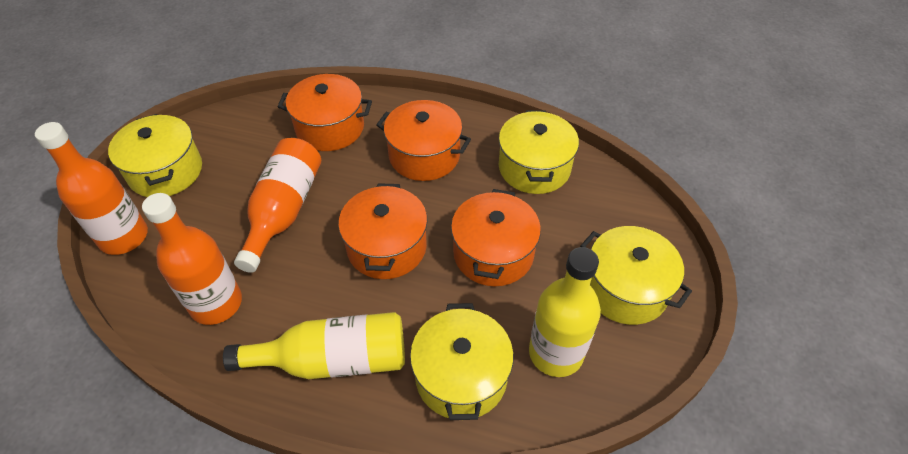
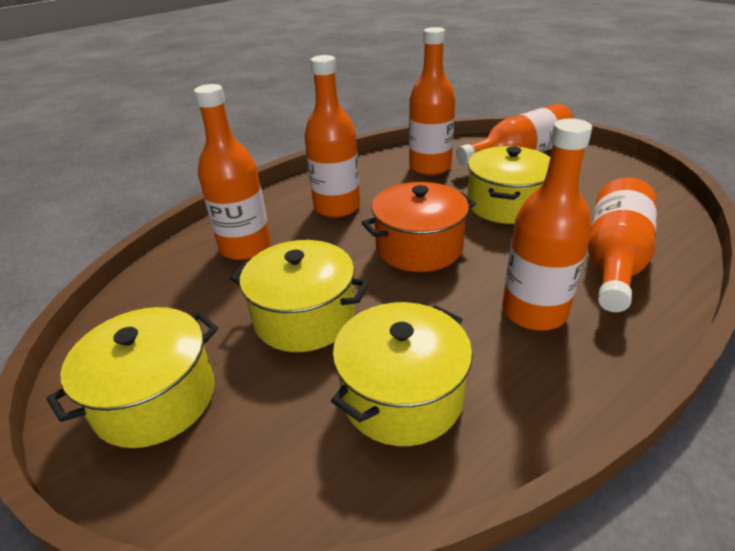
orange bottle: 3 -> 6
orange pot: 4 -> 1
yellow bottle: 2 -> 0

